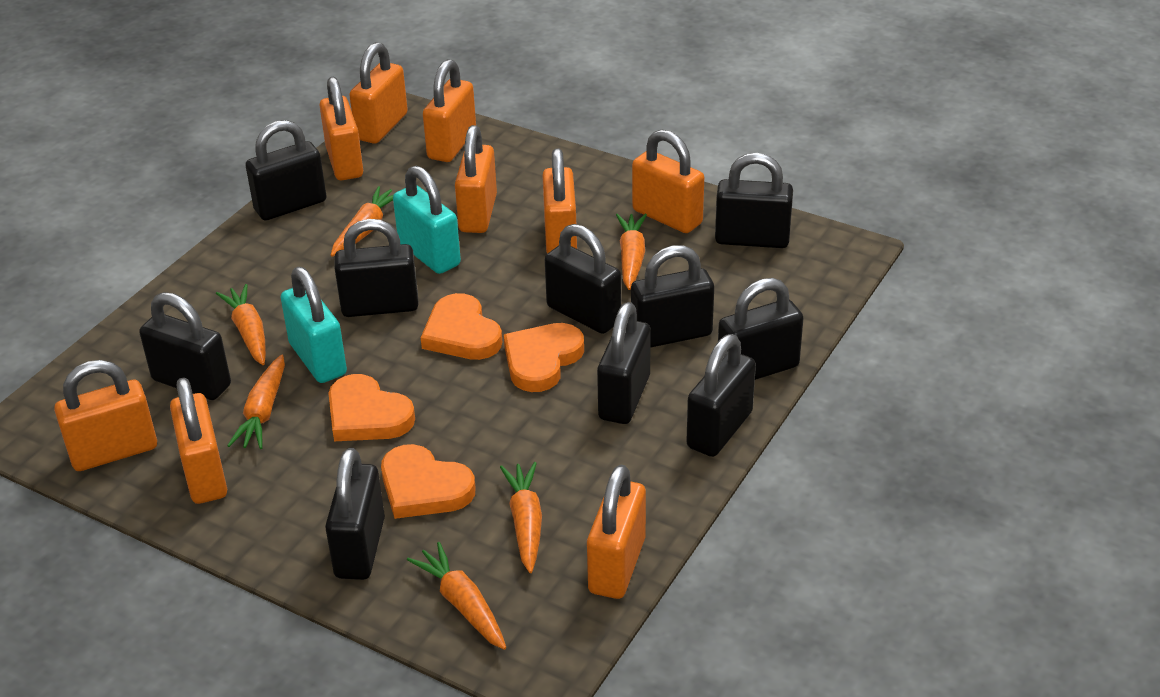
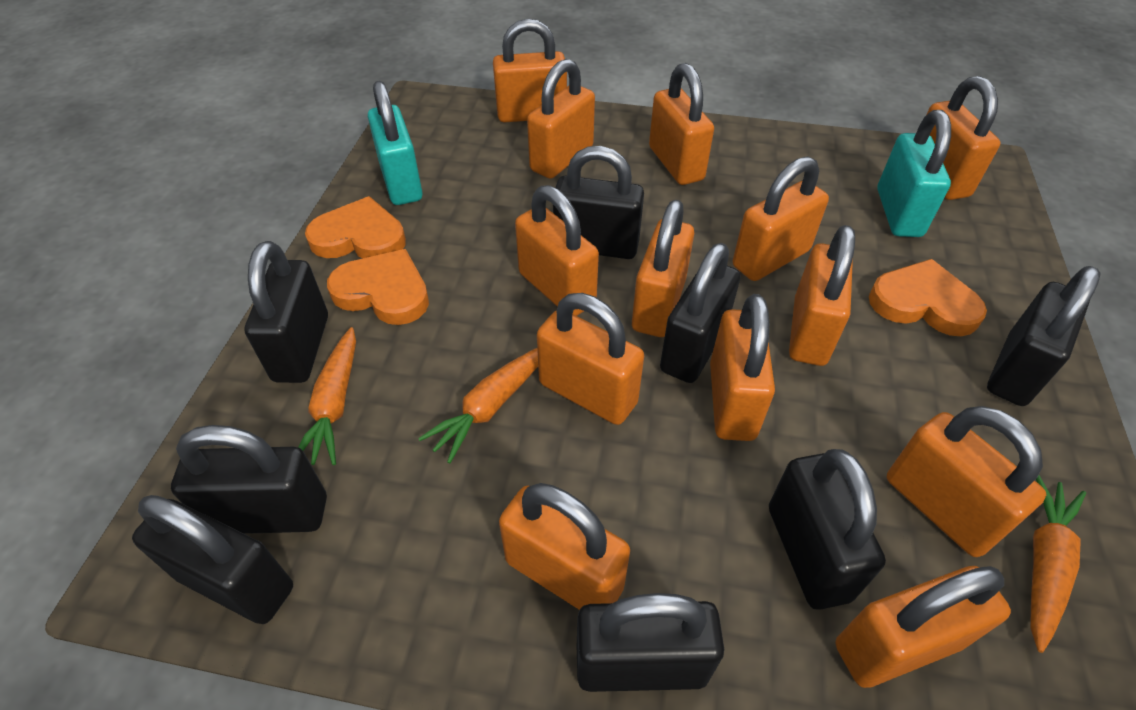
black padlock: 10 -> 8
orange carrot: 6 -> 3
orange heart: 4 -> 3
orange padlock: 9 -> 13

